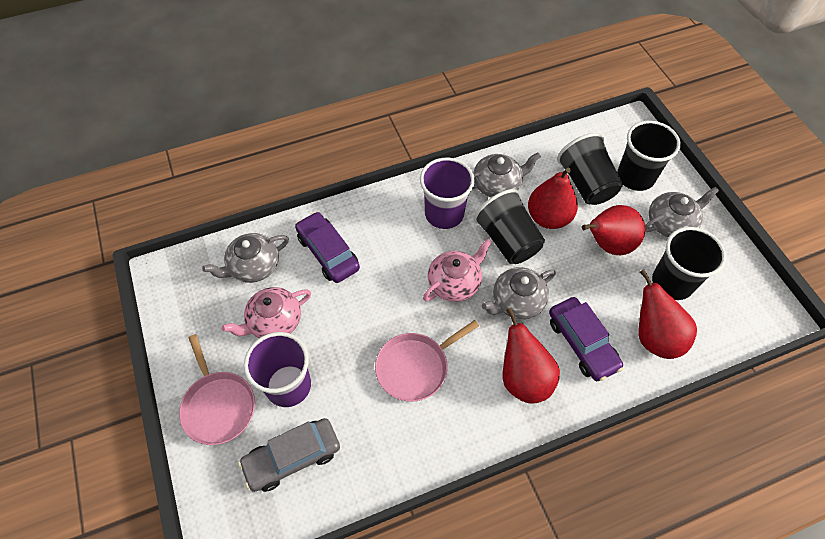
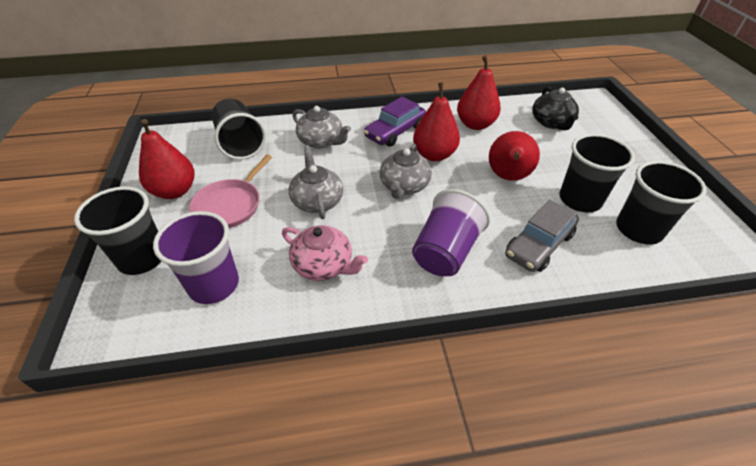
black teapot: 0 -> 1
grey teapot: 4 -> 3
pink pan: 2 -> 1
pink teapot: 2 -> 1
purple car: 2 -> 1

